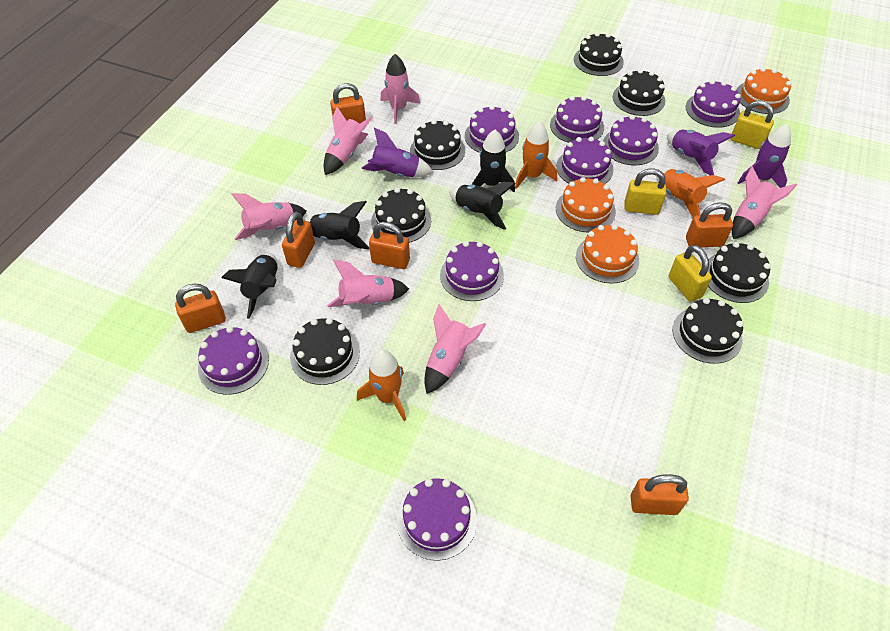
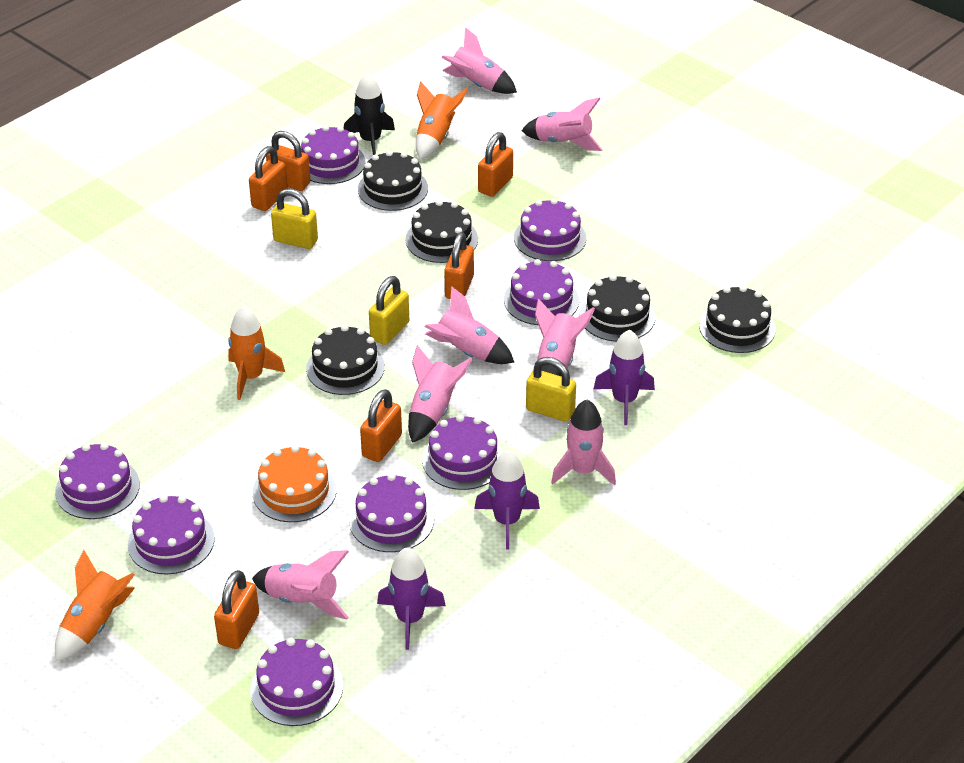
black cake: 7 -> 5
black rocket: 4 -> 1
orange cake: 3 -> 1
pink rocket: 6 -> 7

